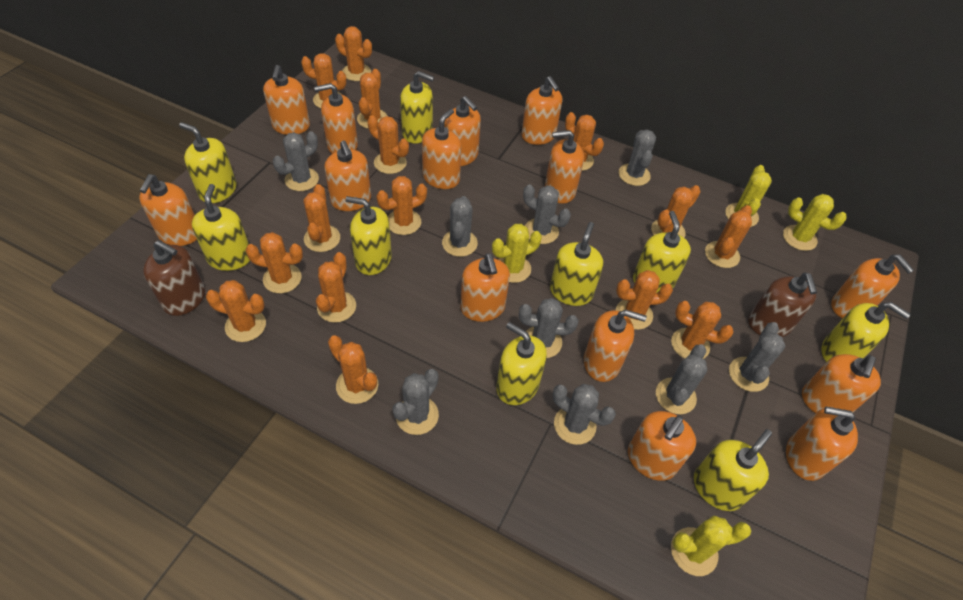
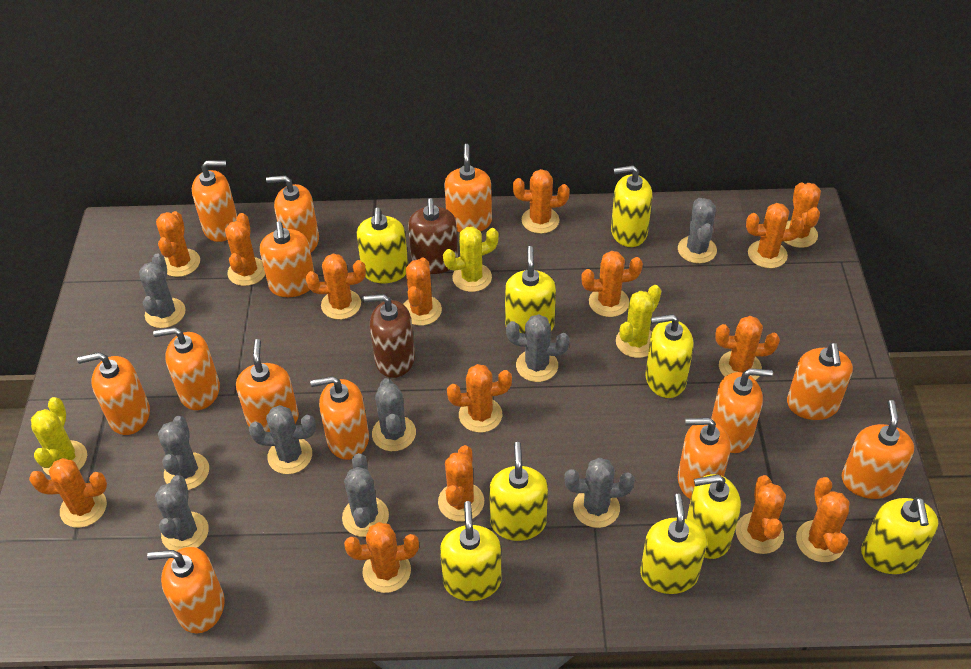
orange soap dispenser: 14 -> 13
yellow cactus: 4 -> 3

